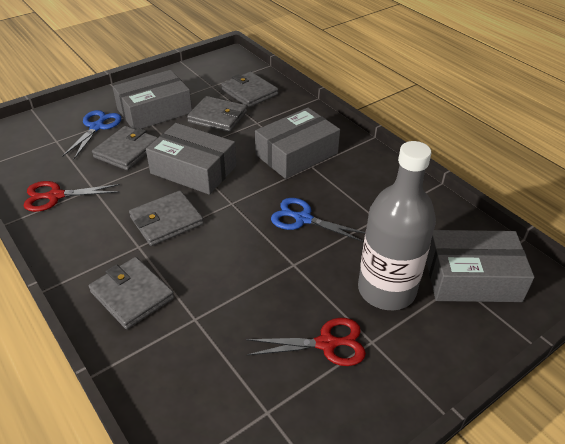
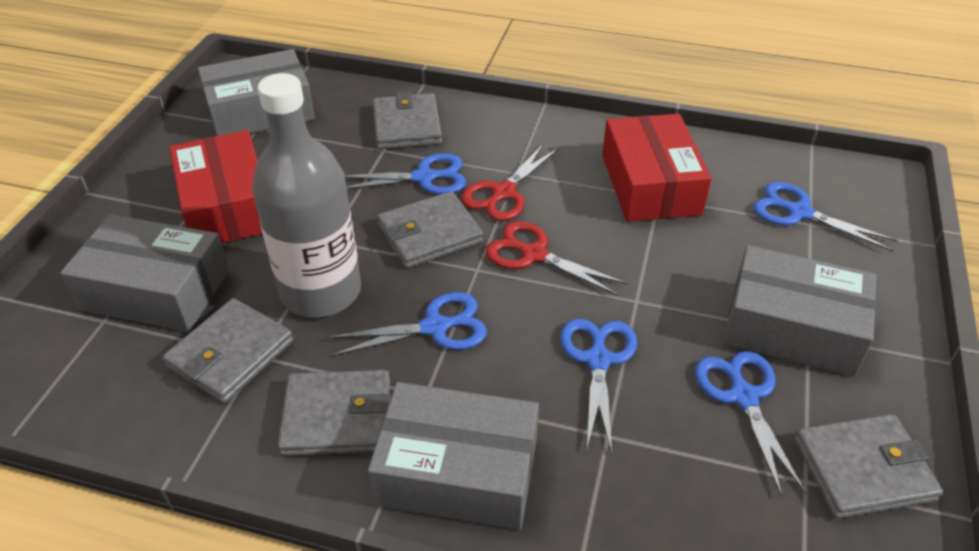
blue scissors: 2 -> 5
red box: 0 -> 2

